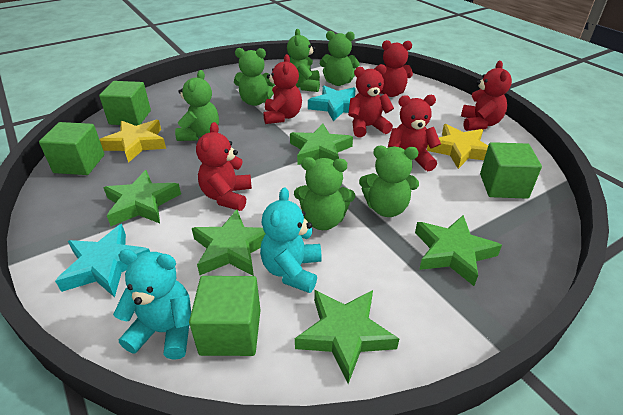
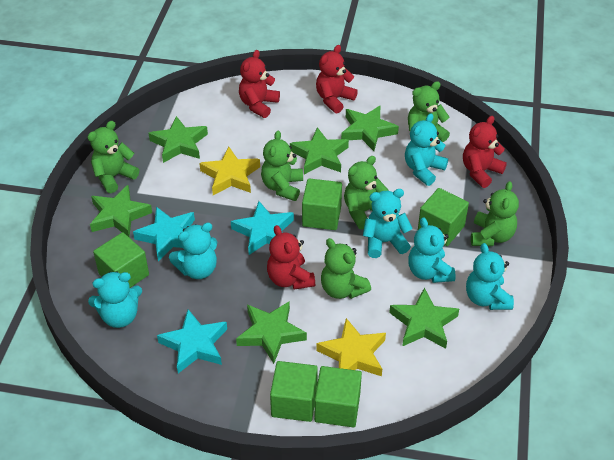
green cube: 4 -> 5
green star: 5 -> 6
red teddy bear: 6 -> 4
turquoise star: 2 -> 3
turquoise teddy bear: 2 -> 6

